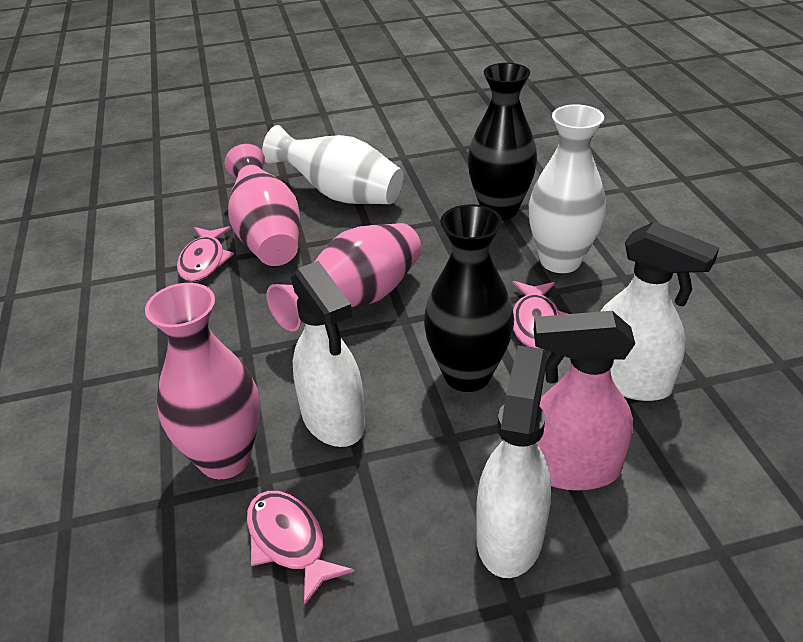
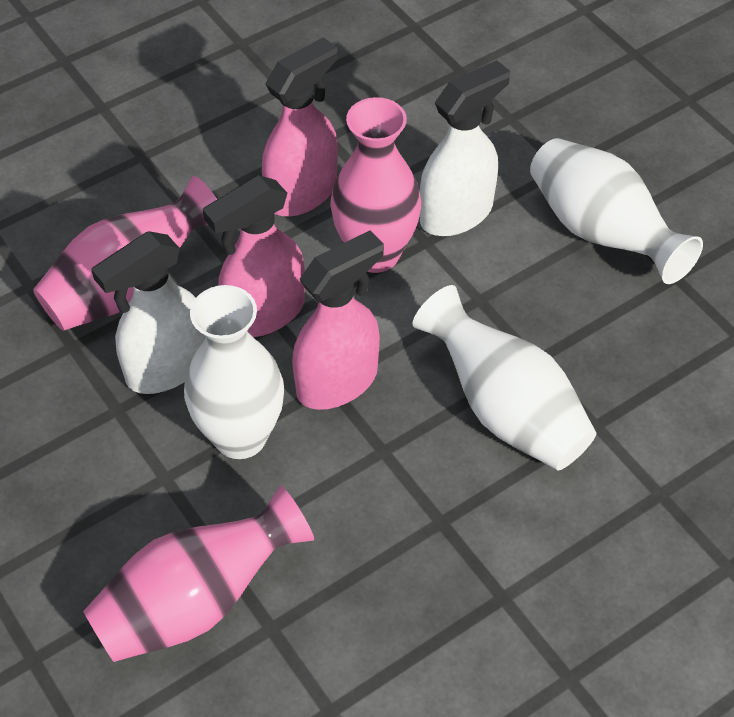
black vase: 2 -> 0
pink fish: 3 -> 0
pink spray bottle: 1 -> 3
white spray bottle: 3 -> 2
white vase: 2 -> 3

